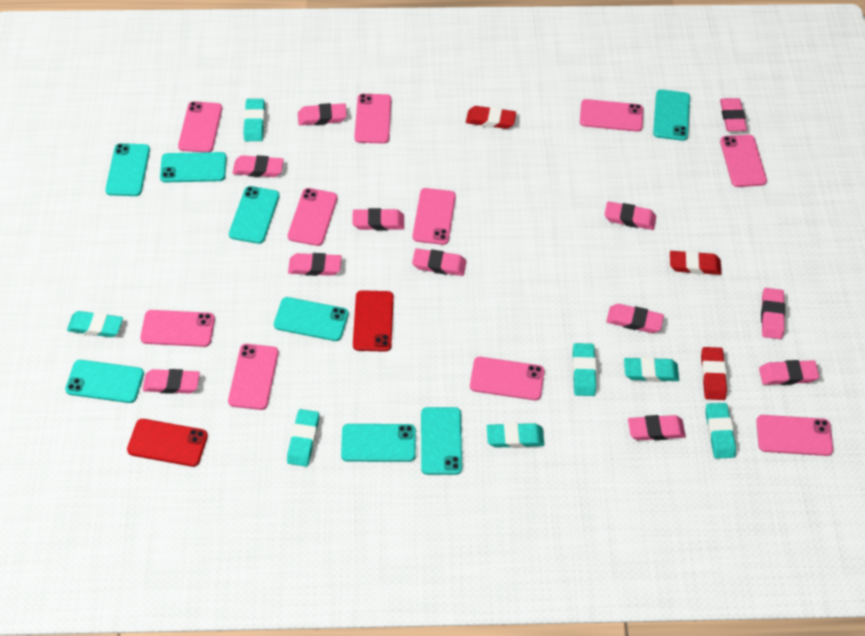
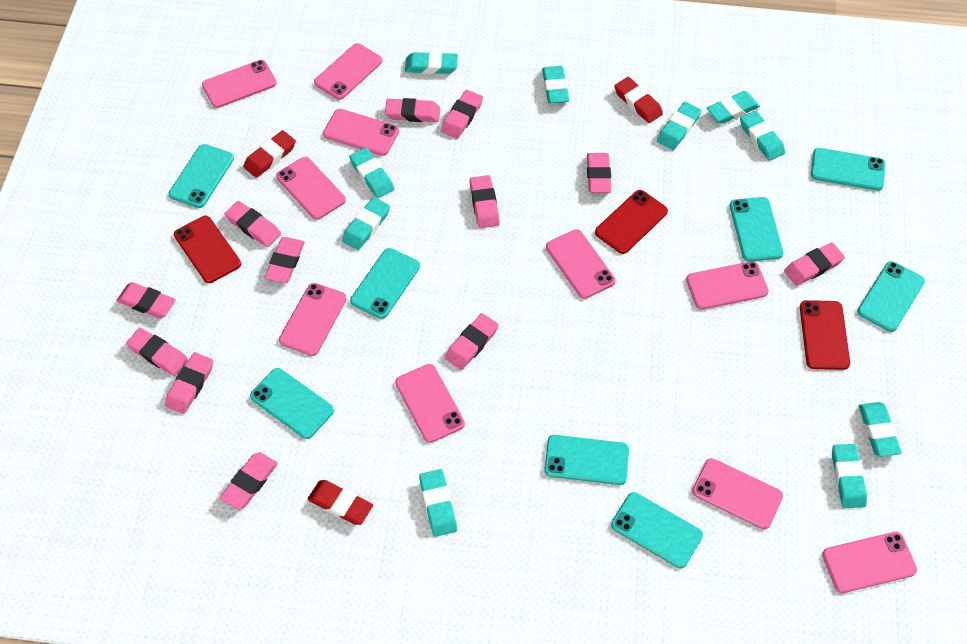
red phone: 2 -> 3
turquoise eraser: 7 -> 10

